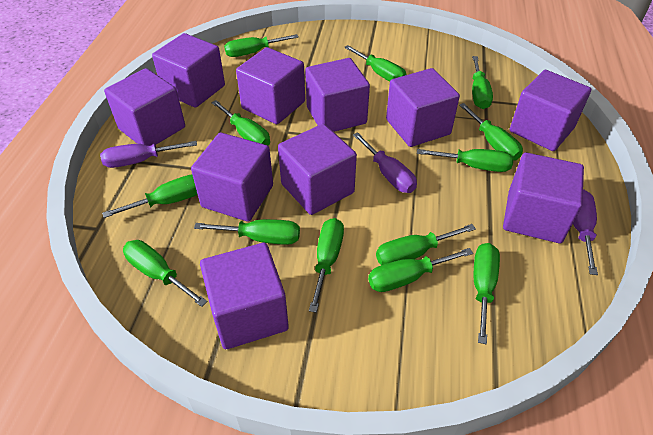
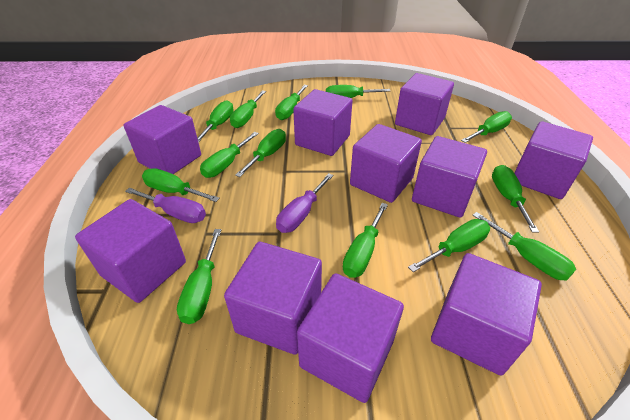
purple screwdriver: 3 -> 2

